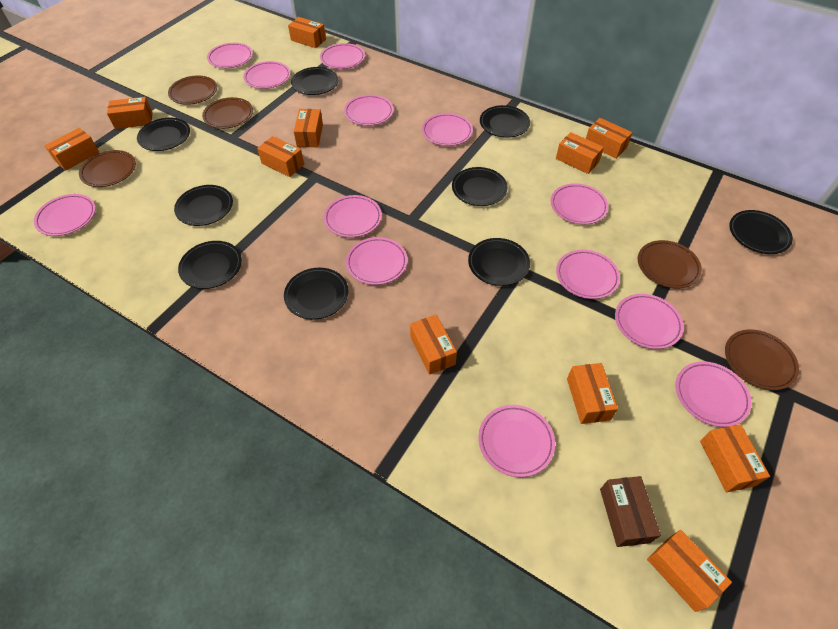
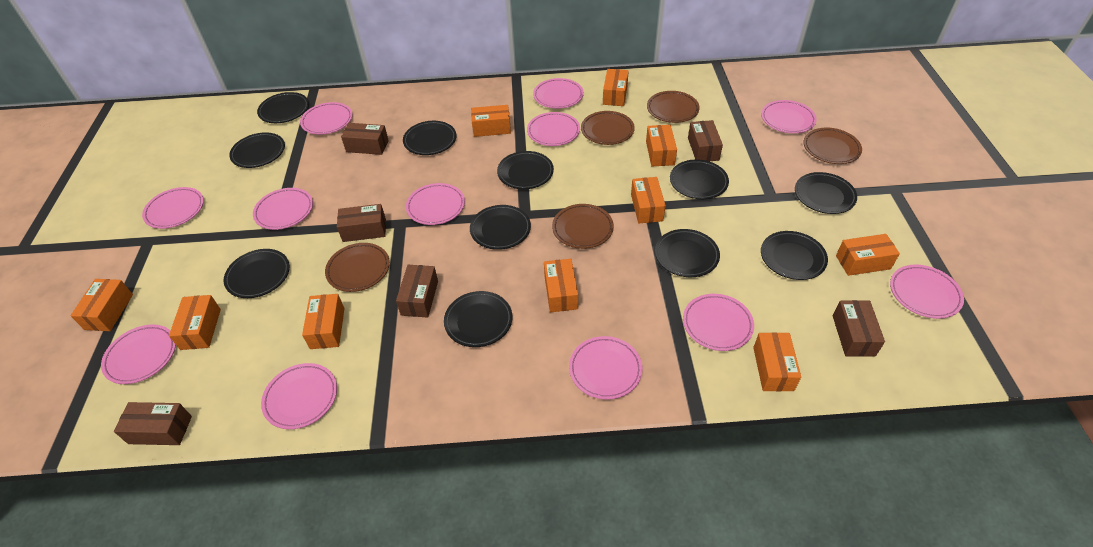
black plate: 9 -> 11
brown box: 1 -> 6
orange box: 11 -> 10
pink plate: 13 -> 12

